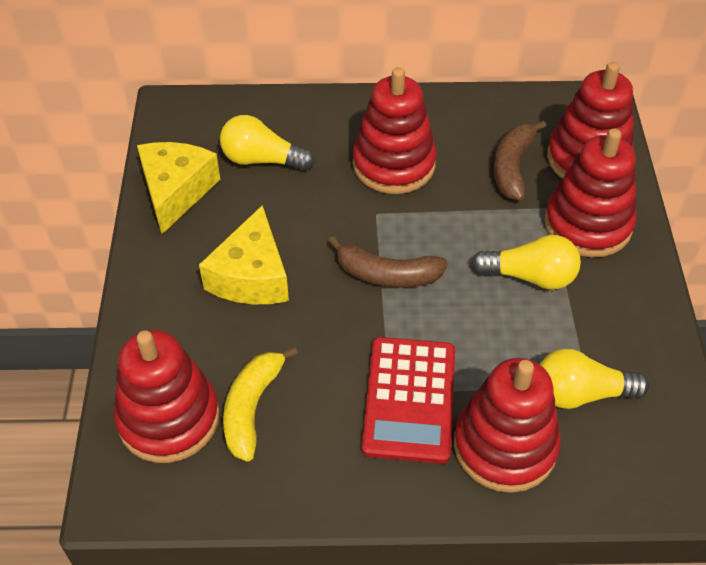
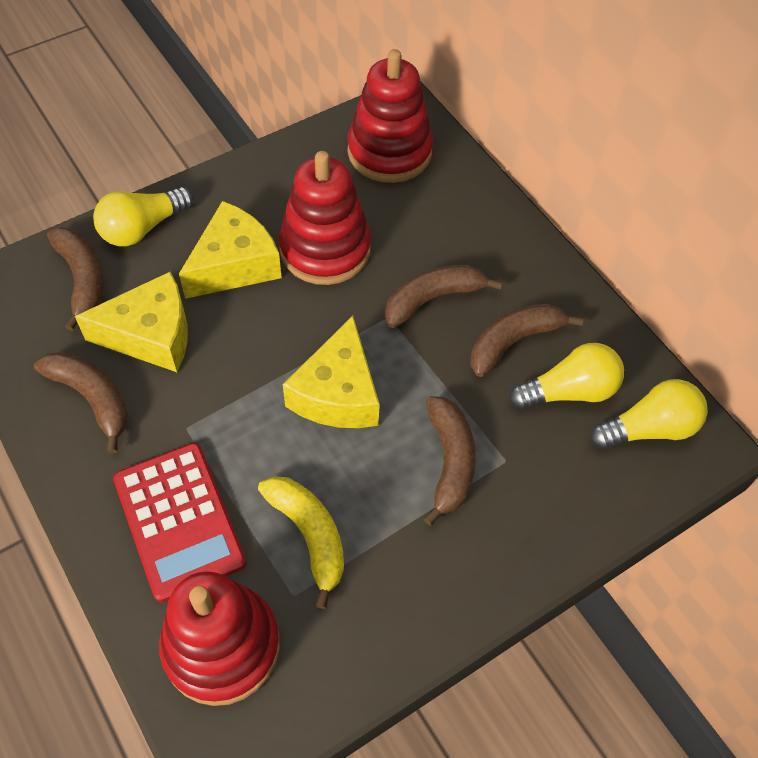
brown banana: 2 -> 5
red stacking toy: 5 -> 3
yellow cheese: 2 -> 3

